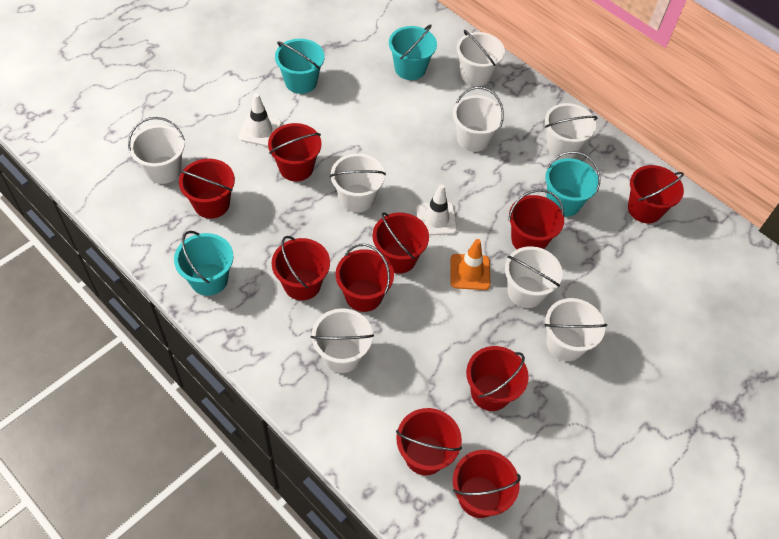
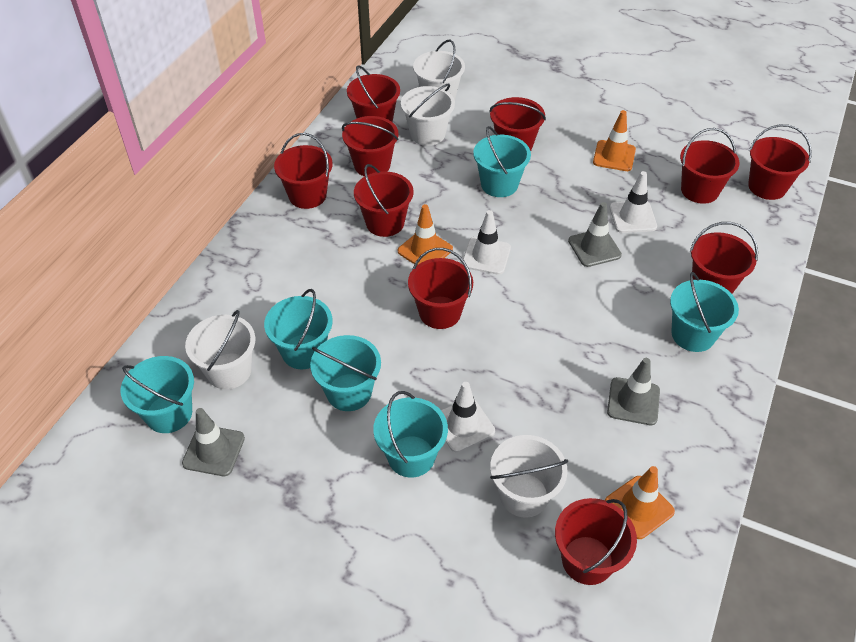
grey traffic cone: 0 -> 3
orange traffic cone: 1 -> 3
turquoise bucket: 4 -> 6
white bucket: 8 -> 4
white traffic cone: 2 -> 3

